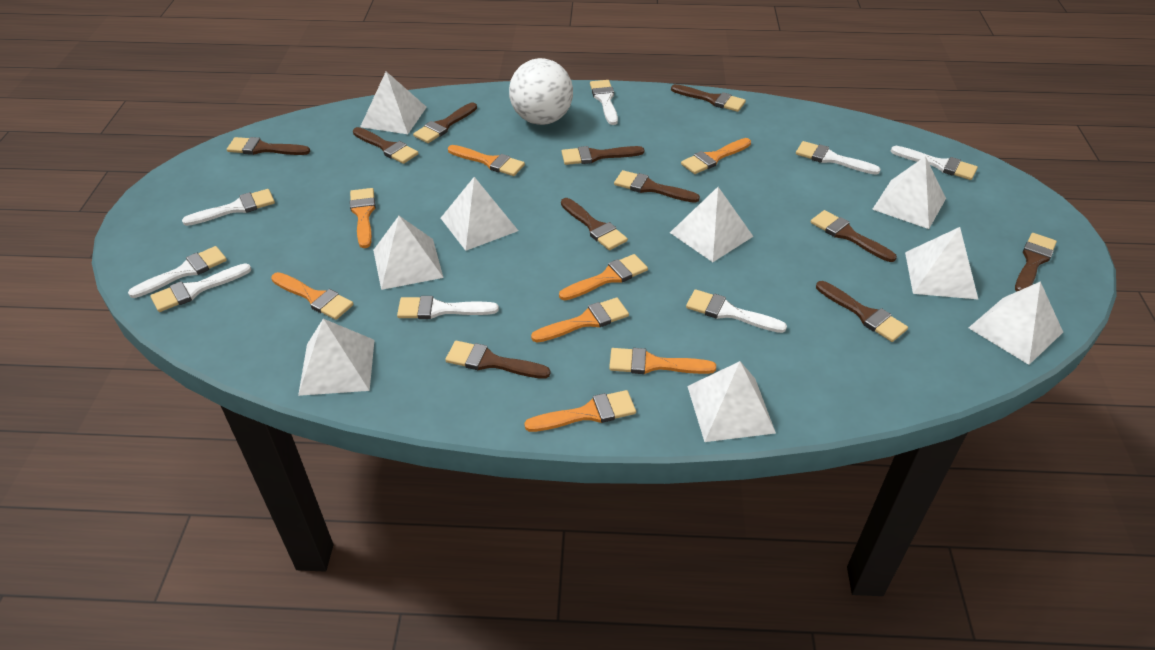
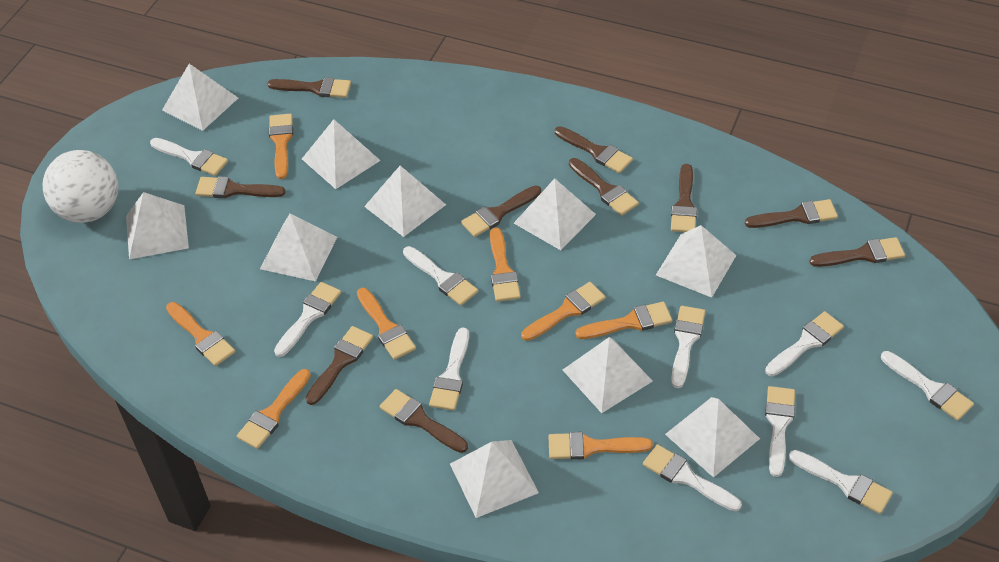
brown brush: 11 -> 10
white brush: 8 -> 10
white pyramid: 9 -> 10

